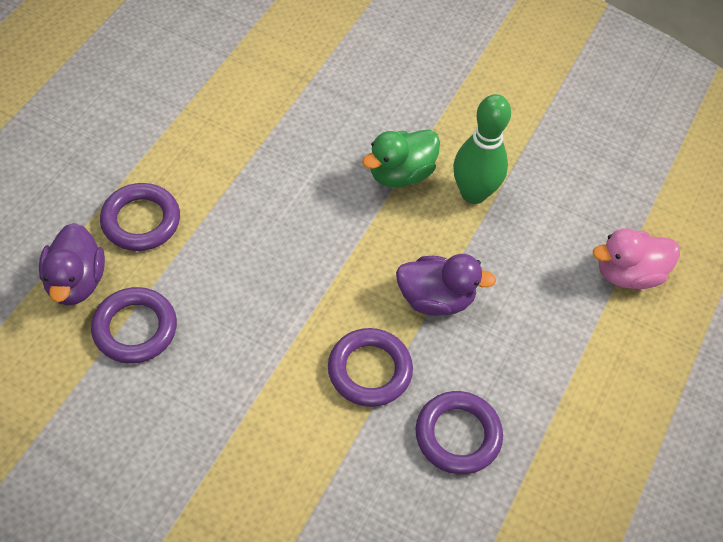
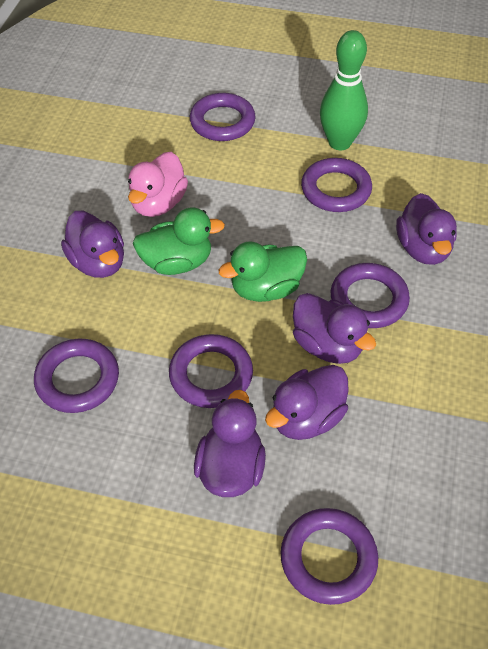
green duck: 1 -> 2
purple duck: 2 -> 5
purple ring: 4 -> 6

